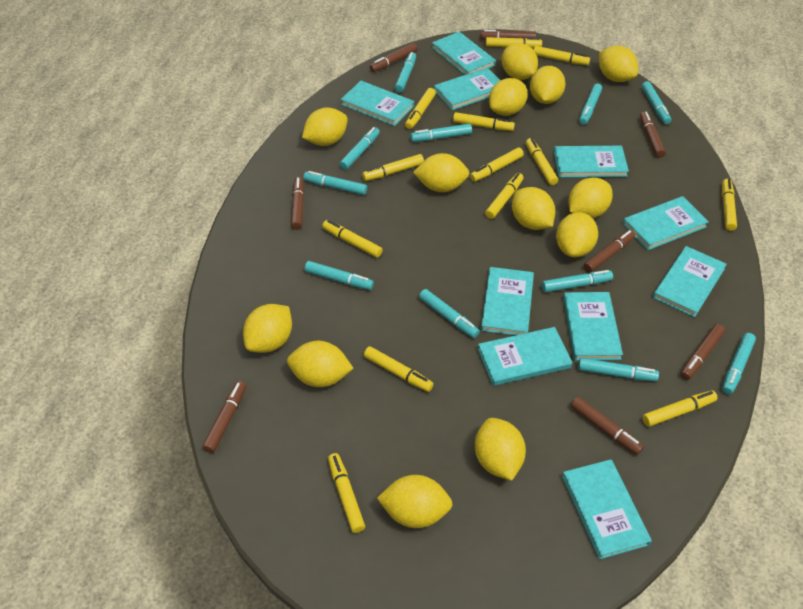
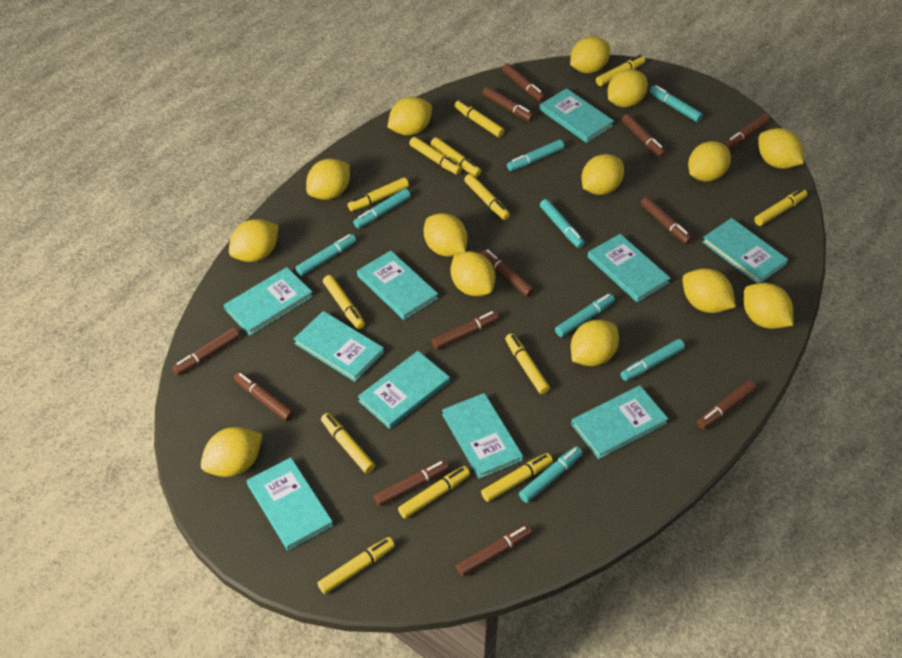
brown marker: 8 -> 12
turquoise marker: 11 -> 8
yellow lemon: 13 -> 14

